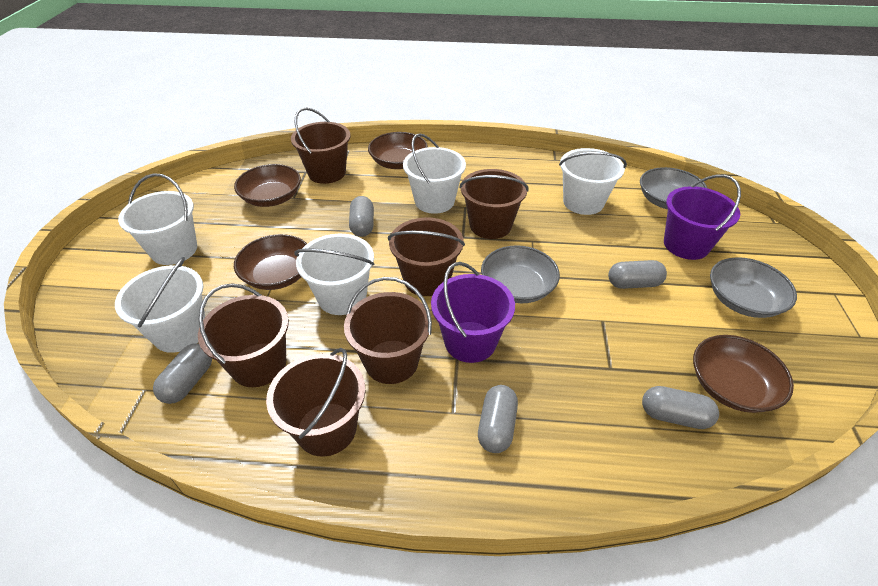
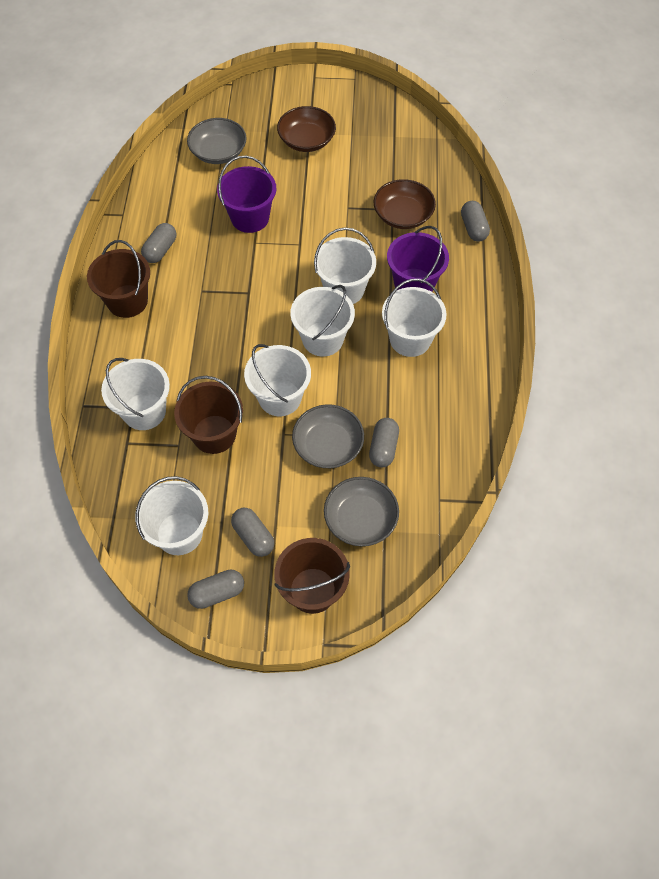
brown bowl: 4 -> 2
brown bucket: 6 -> 3
white bucket: 5 -> 6

